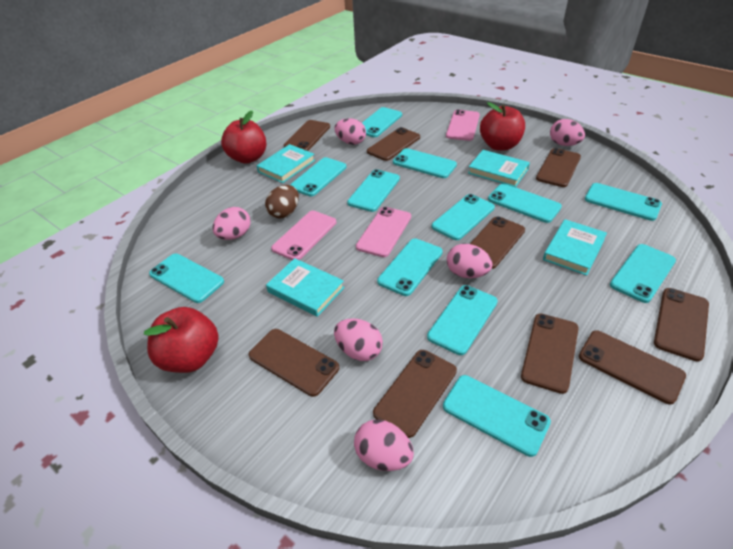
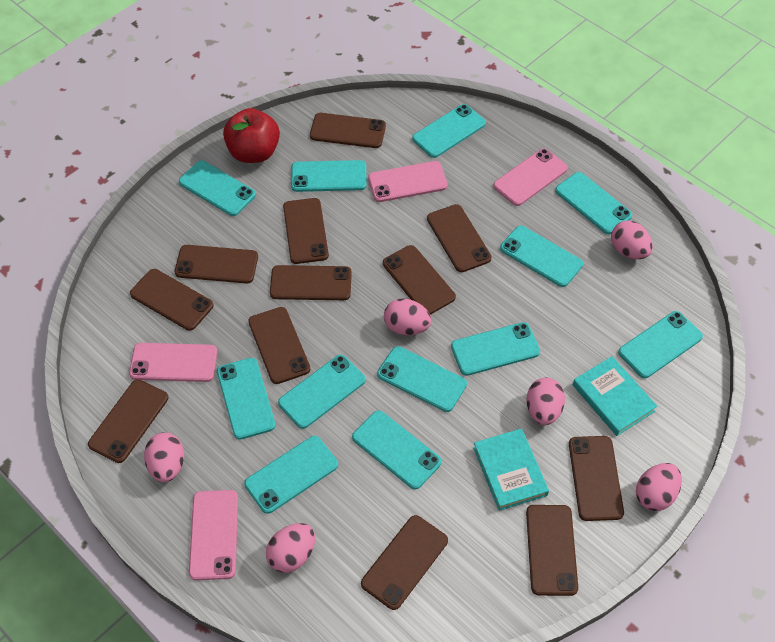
brown egg: 1 -> 0
brown phone: 9 -> 12
pink phone: 3 -> 4
red apple: 3 -> 1
turquoise book: 4 -> 2

